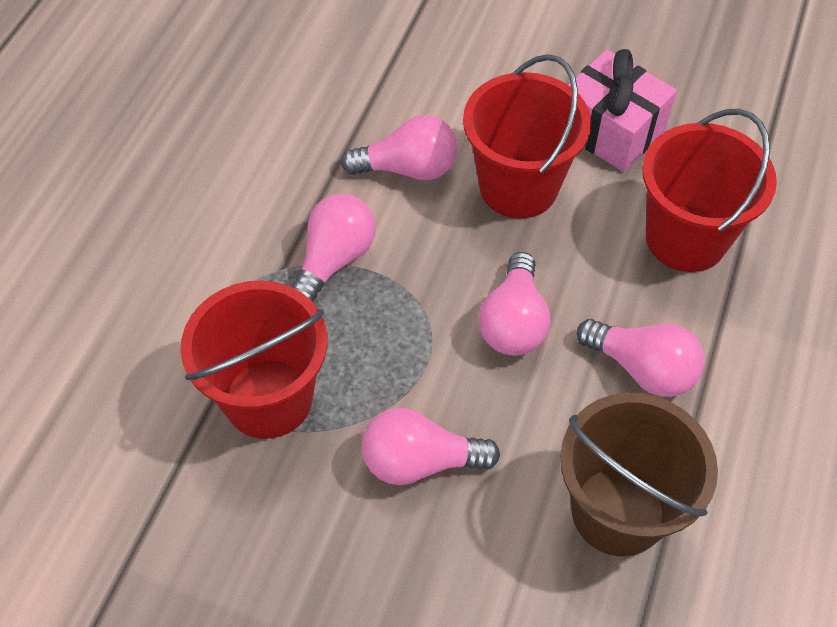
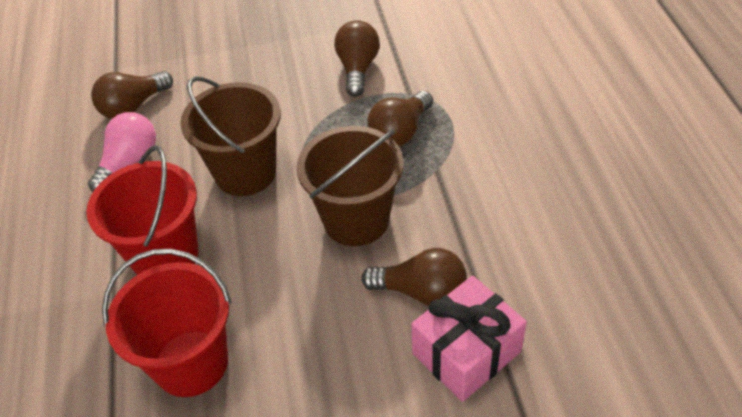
brown bucket: 1 -> 2
brown light bulb: 0 -> 4
pink light bulb: 5 -> 1
red bucket: 3 -> 2

